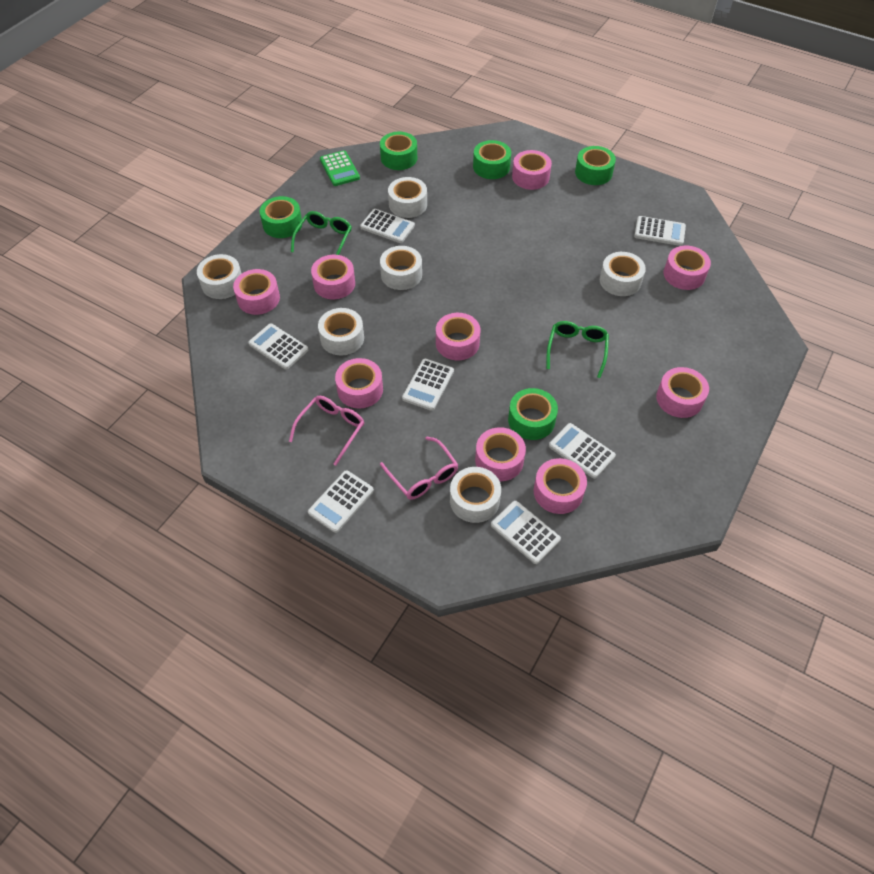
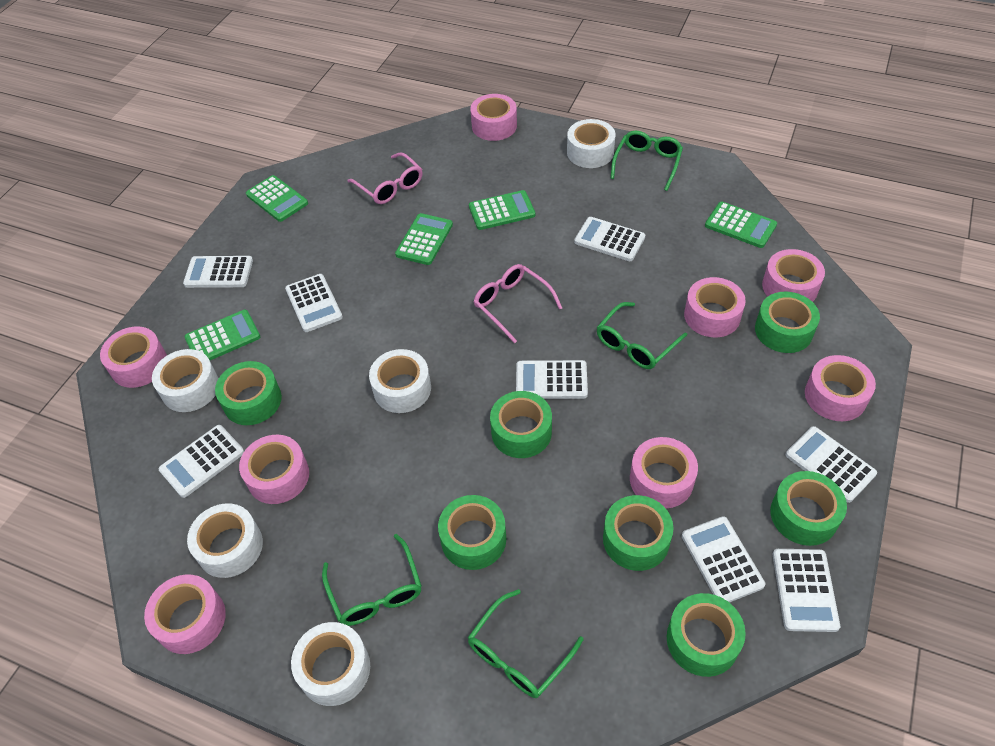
green calculator: 1 -> 5
green glasses: 2 -> 4
green tape: 5 -> 7
pink tape: 9 -> 8
white calculator: 7 -> 8
white tape: 6 -> 5

